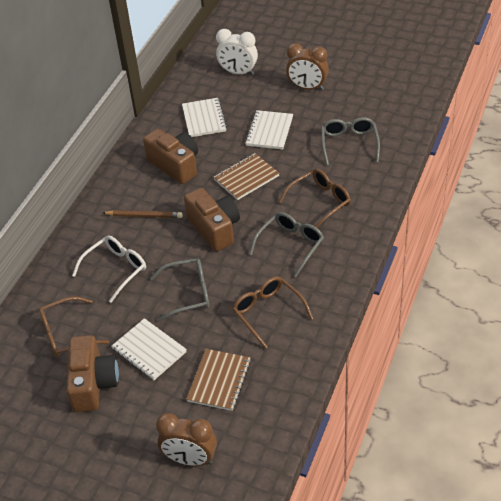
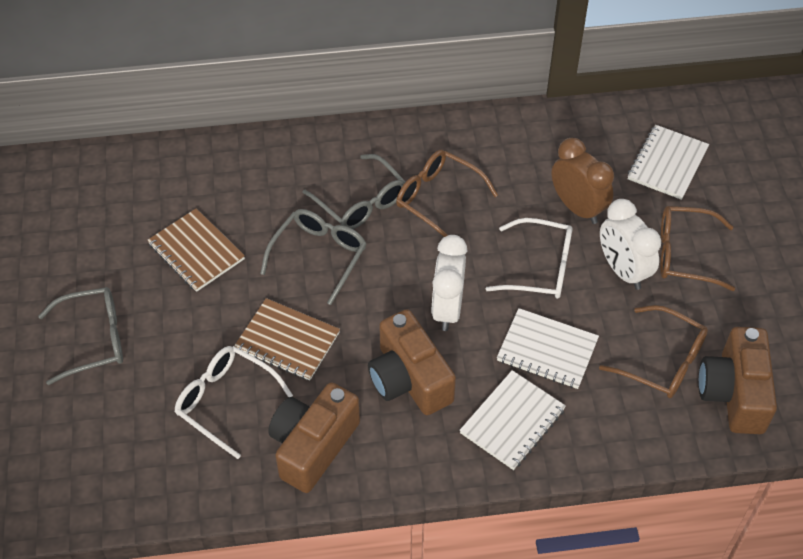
brown clock: 2 -> 1
brown pencil: 1 -> 0
white clock: 1 -> 2
white glasses: 1 -> 2

